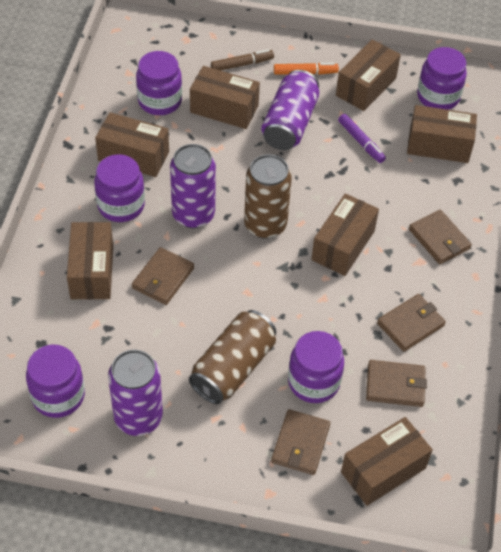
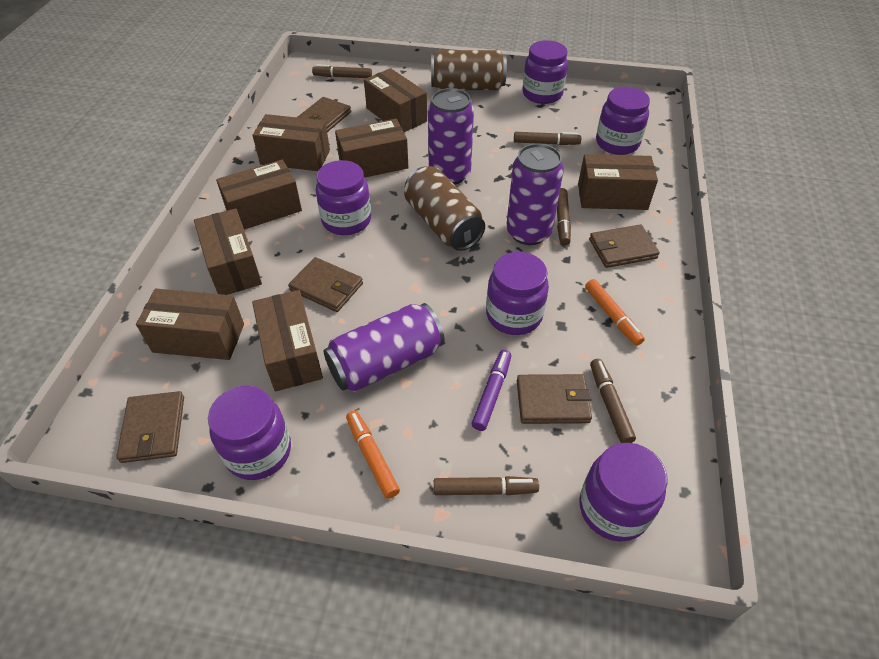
brown box: 7 -> 8
brown marker: 1 -> 5
orange marker: 1 -> 2
purple jar: 5 -> 6

